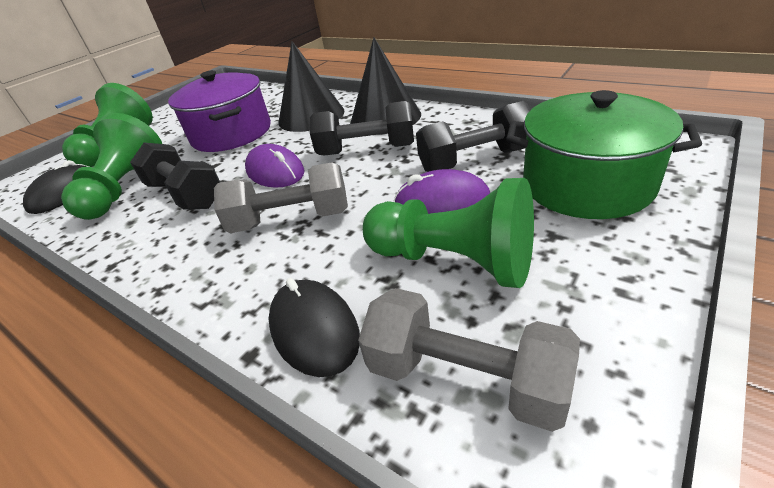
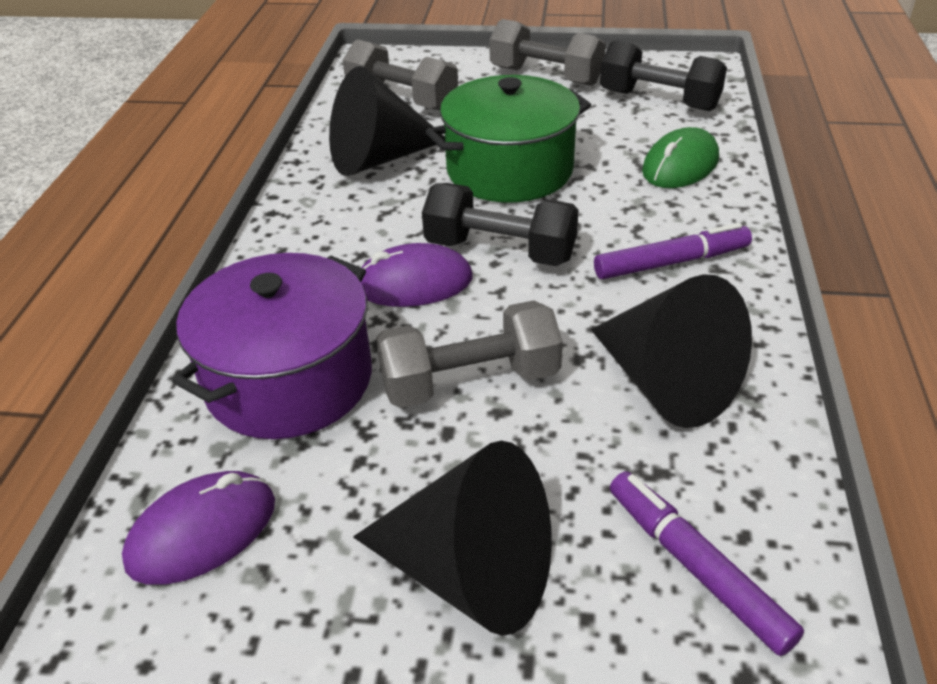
black cone: 2 -> 3
black dumbbell: 3 -> 2
black mouse: 2 -> 0
green mouse: 0 -> 1
green pawn: 3 -> 0
grey dumbbell: 2 -> 3
purple marker: 0 -> 2

